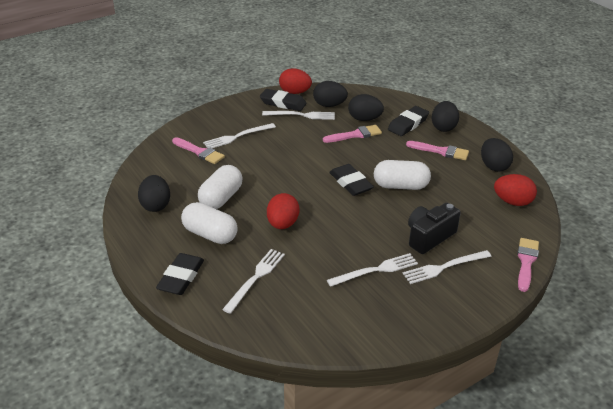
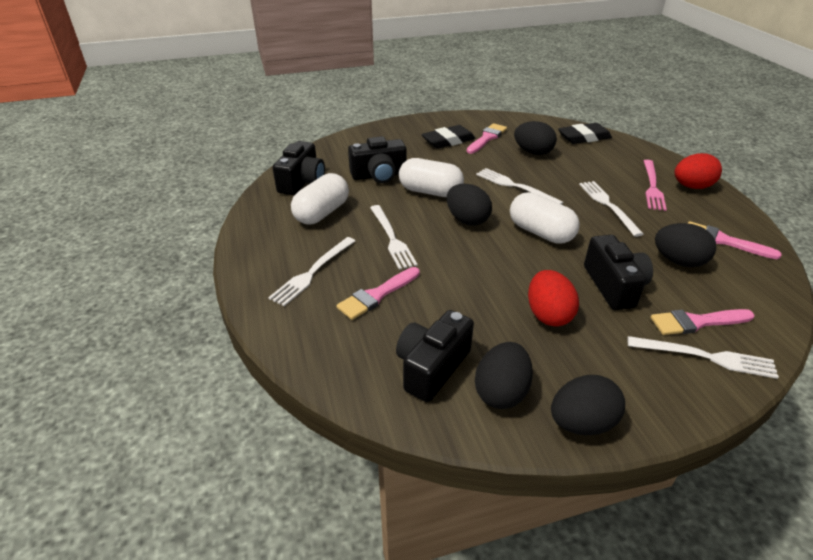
black camera: 1 -> 4
black eraser: 4 -> 2
pink fork: 0 -> 1
red egg: 3 -> 2

